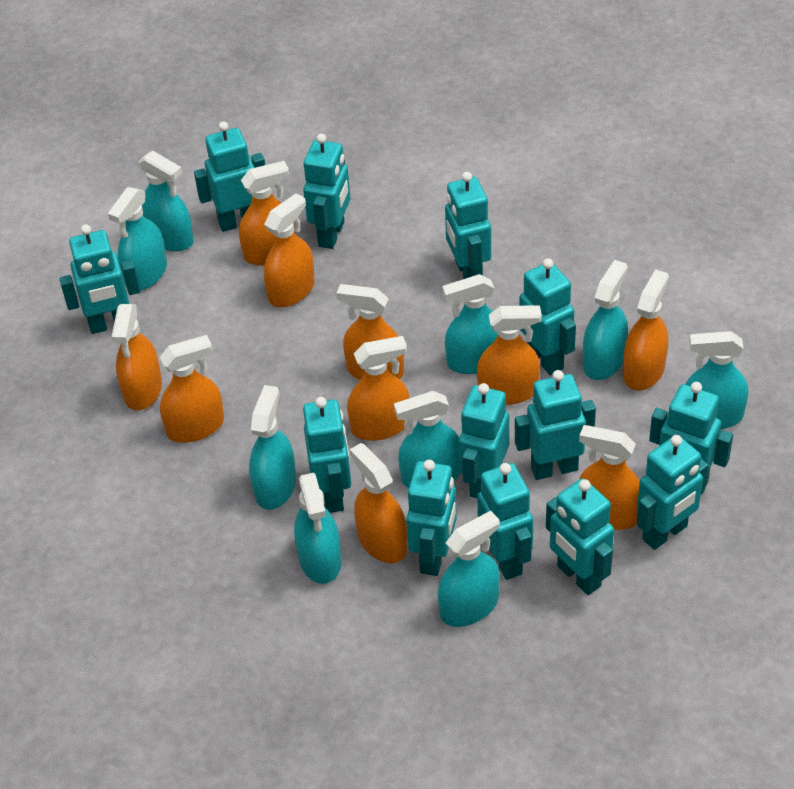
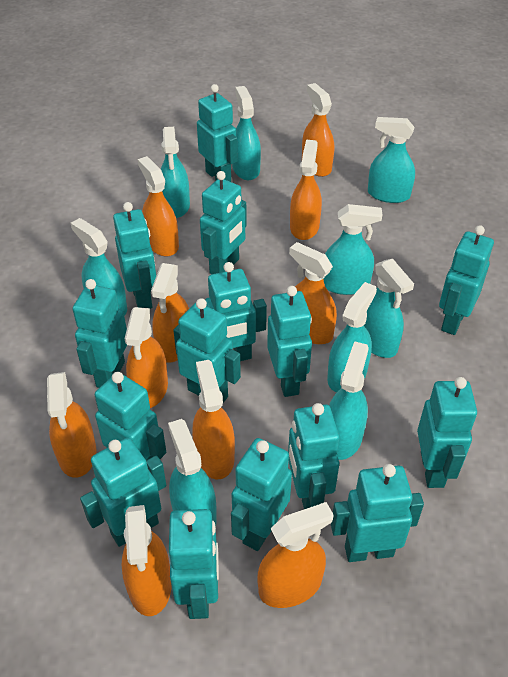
turquoise robot: 13 -> 15

